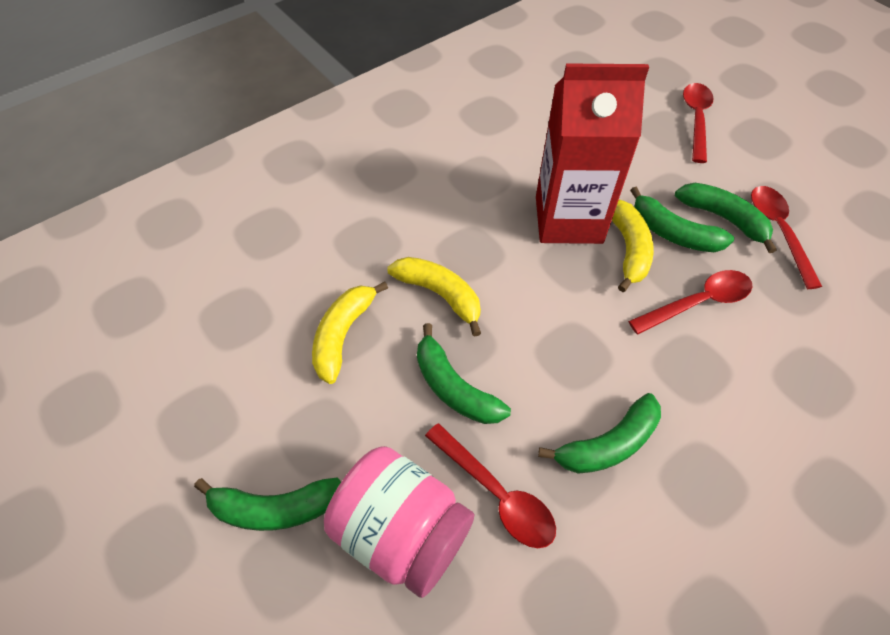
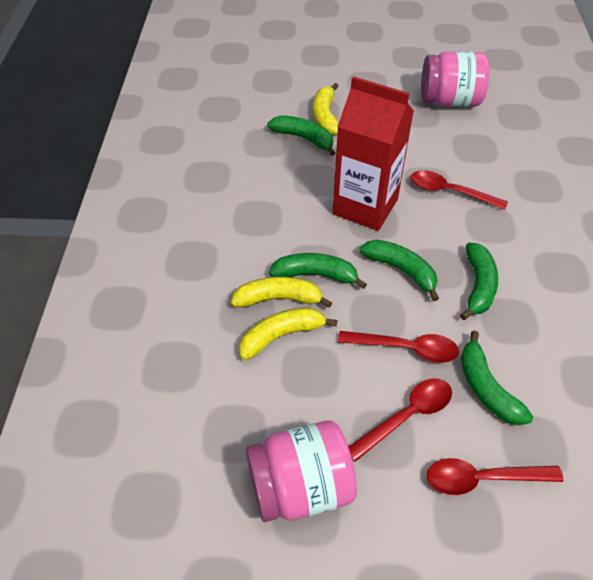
pink jar: 1 -> 2

